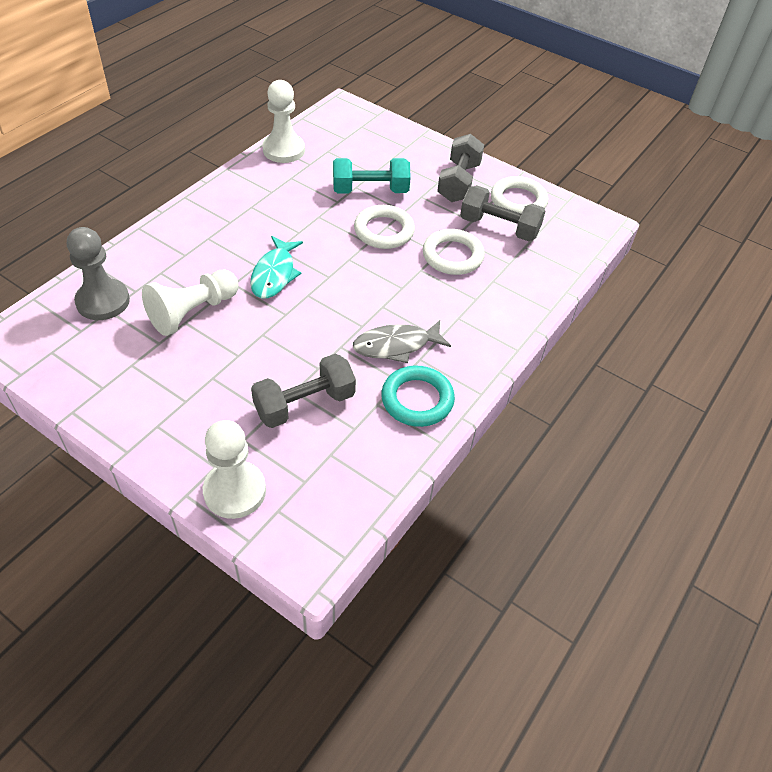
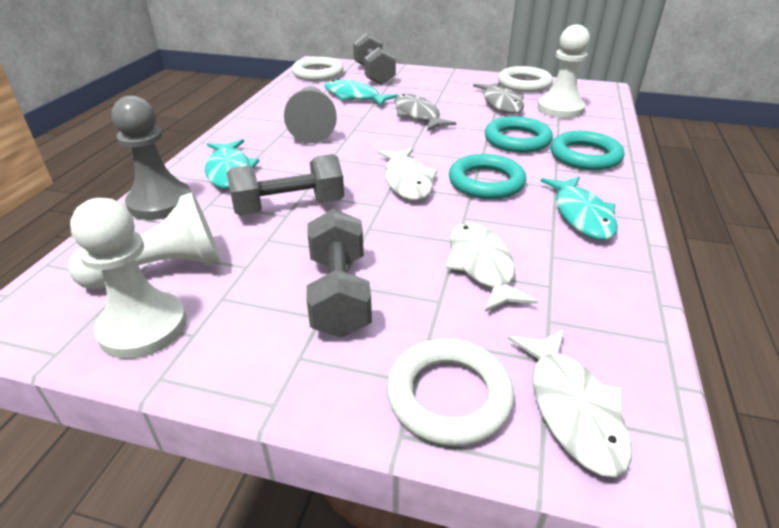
grey fish: 1 -> 2
grey pawn: 1 -> 2
turquoise dumbbell: 1 -> 0
turquoise fish: 1 -> 3
turquoise ring: 1 -> 3
white fish: 0 -> 3

